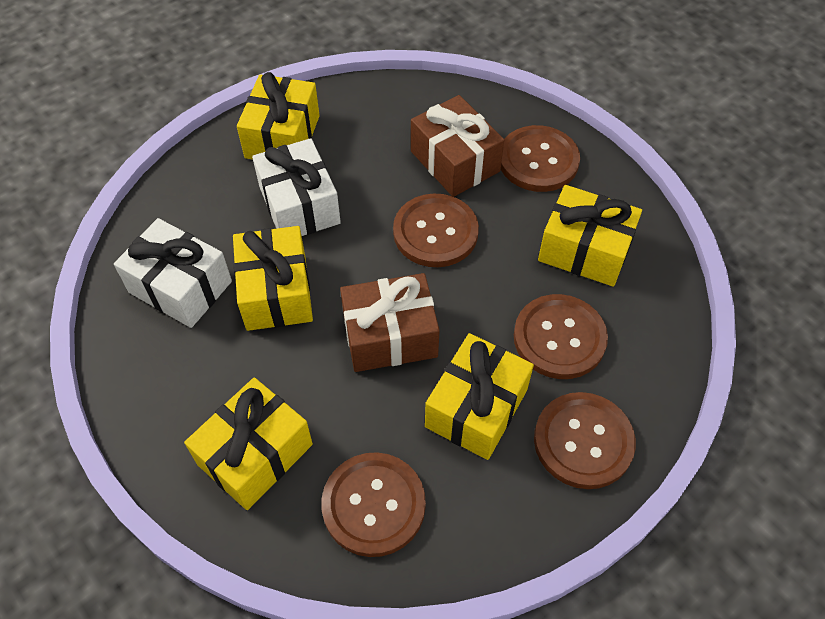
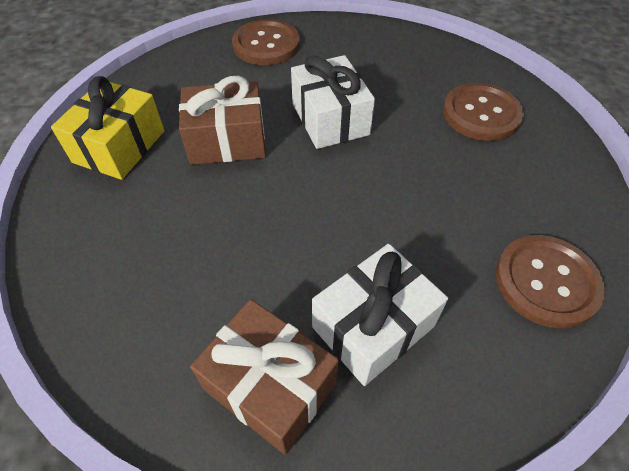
brown button: 5 -> 3
yellow gift: 5 -> 1

